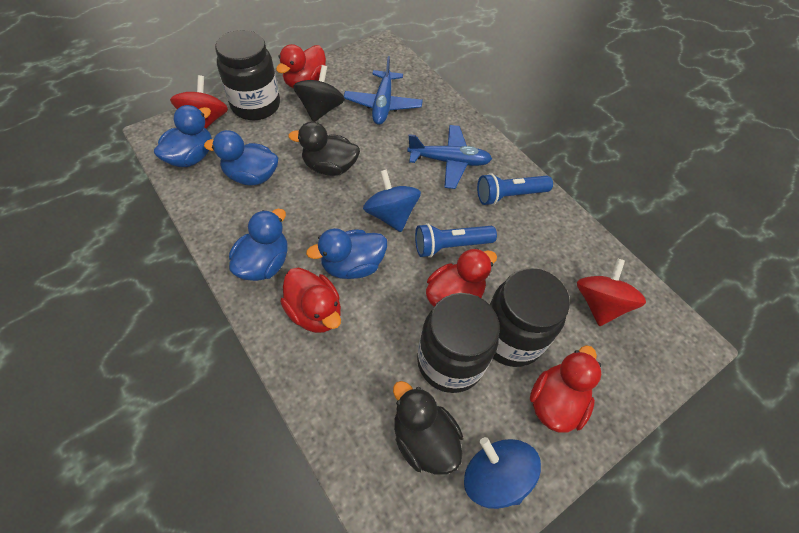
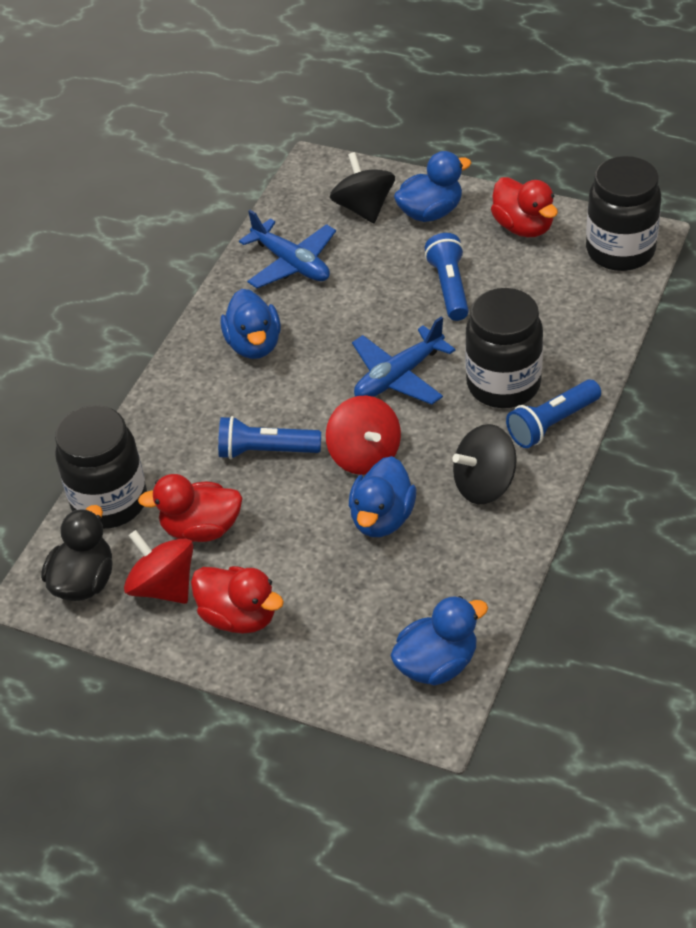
black duck: 2 -> 1
black spinning top: 1 -> 2
blue flashlight: 2 -> 3
blue spinning top: 2 -> 0
red duck: 4 -> 3

